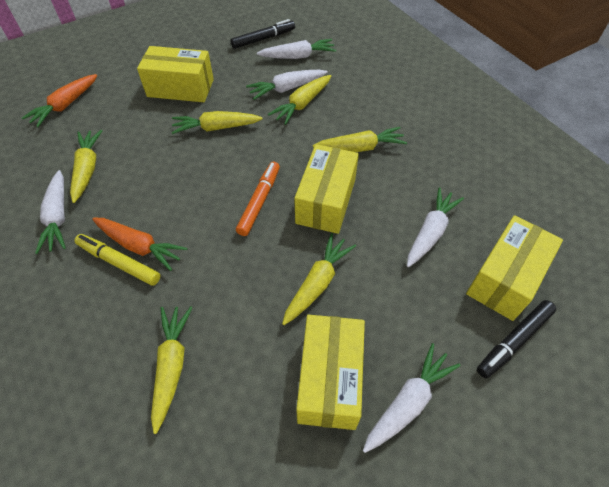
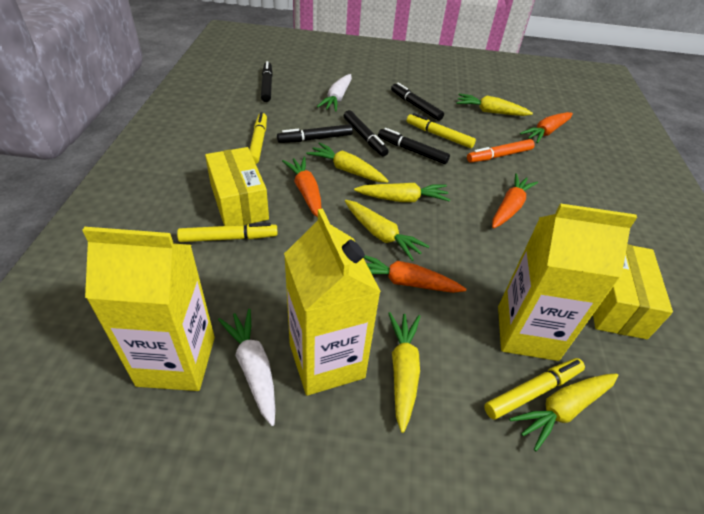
black marker: 2 -> 5
orange carrot: 2 -> 4
white carrot: 5 -> 2
yellow box: 4 -> 2
yellow carton: 0 -> 3
yellow marker: 1 -> 4

